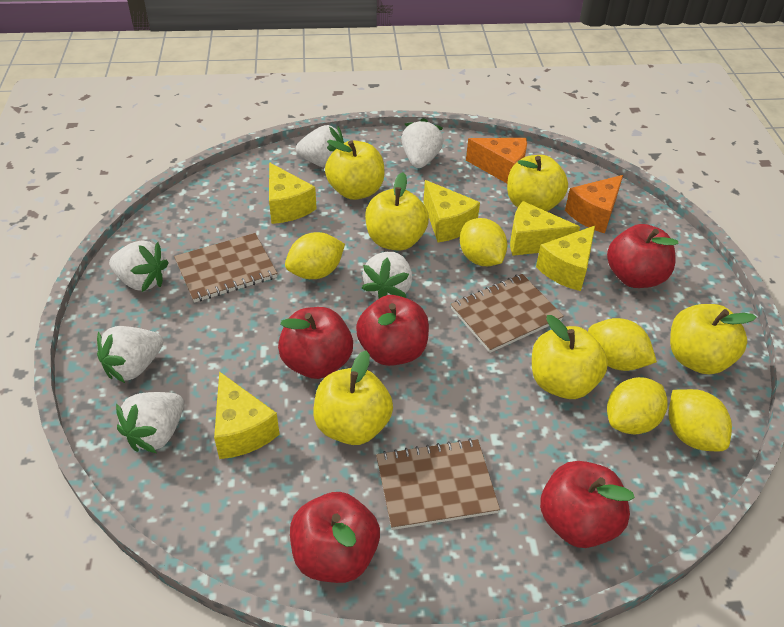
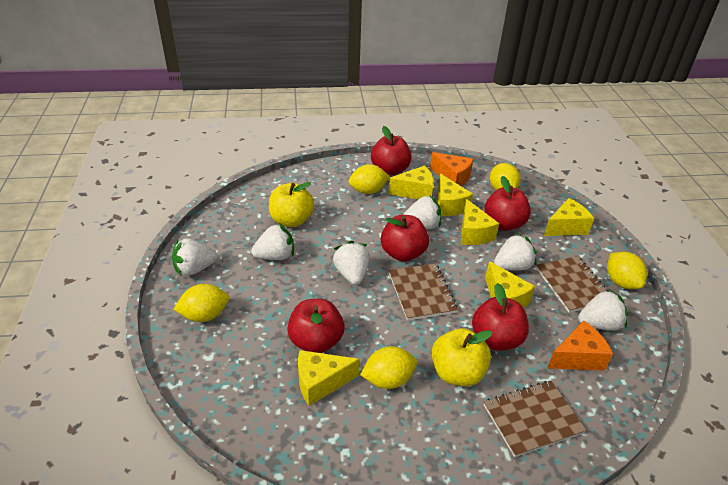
yellow apple: 6 -> 2
yellow cheese: 5 -> 6

